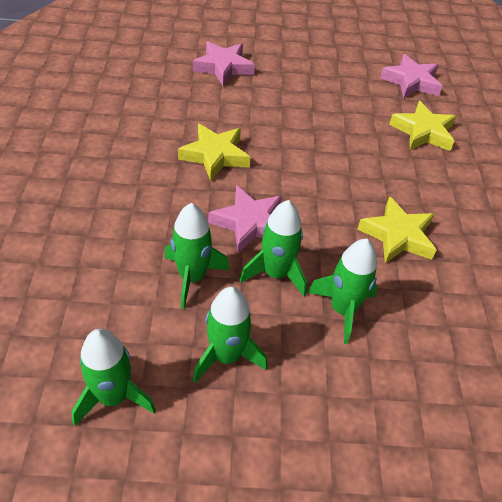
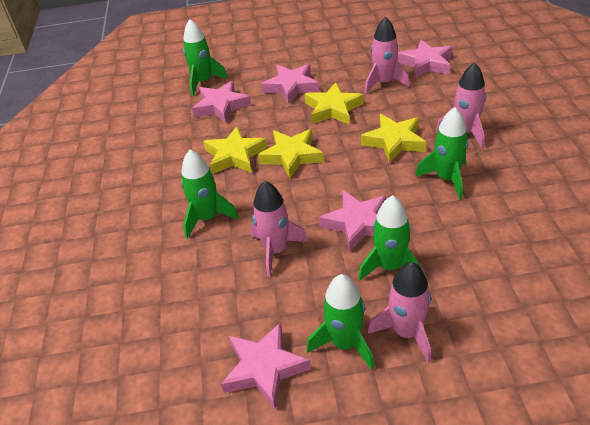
pink rocket: 0 -> 4
pink star: 3 -> 5
yellow star: 3 -> 4

